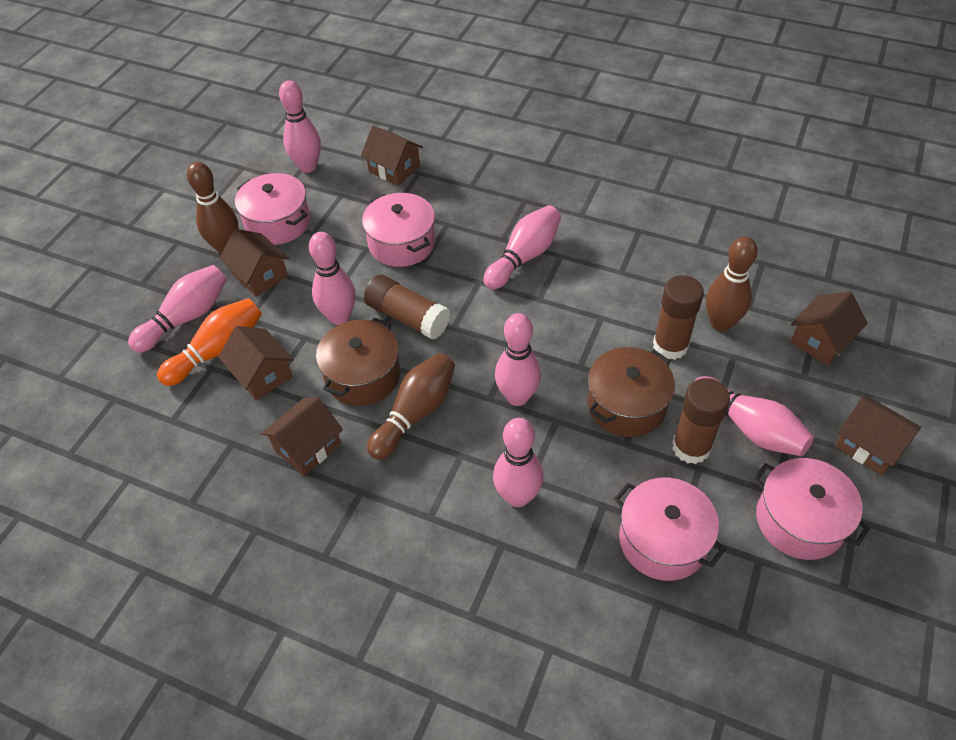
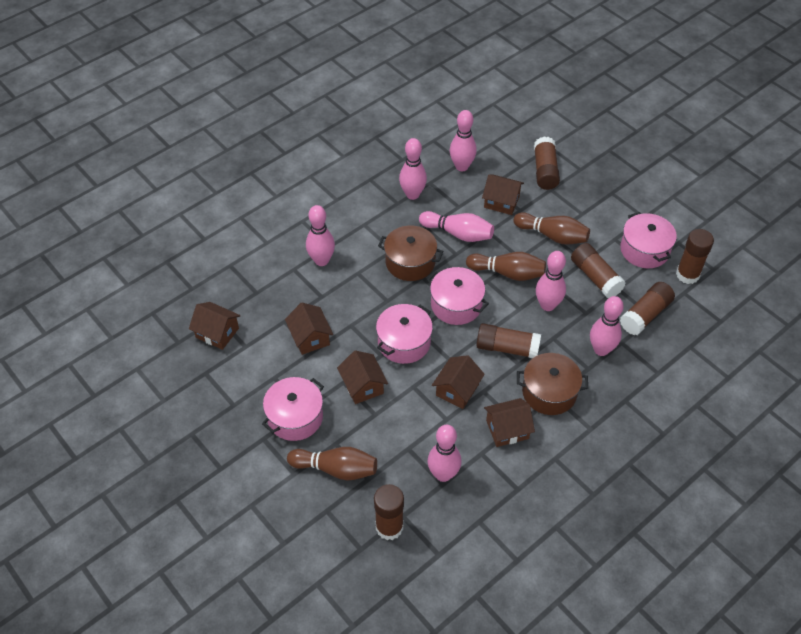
brown glue stick: 3 -> 6
orange bowling pin: 1 -> 0

